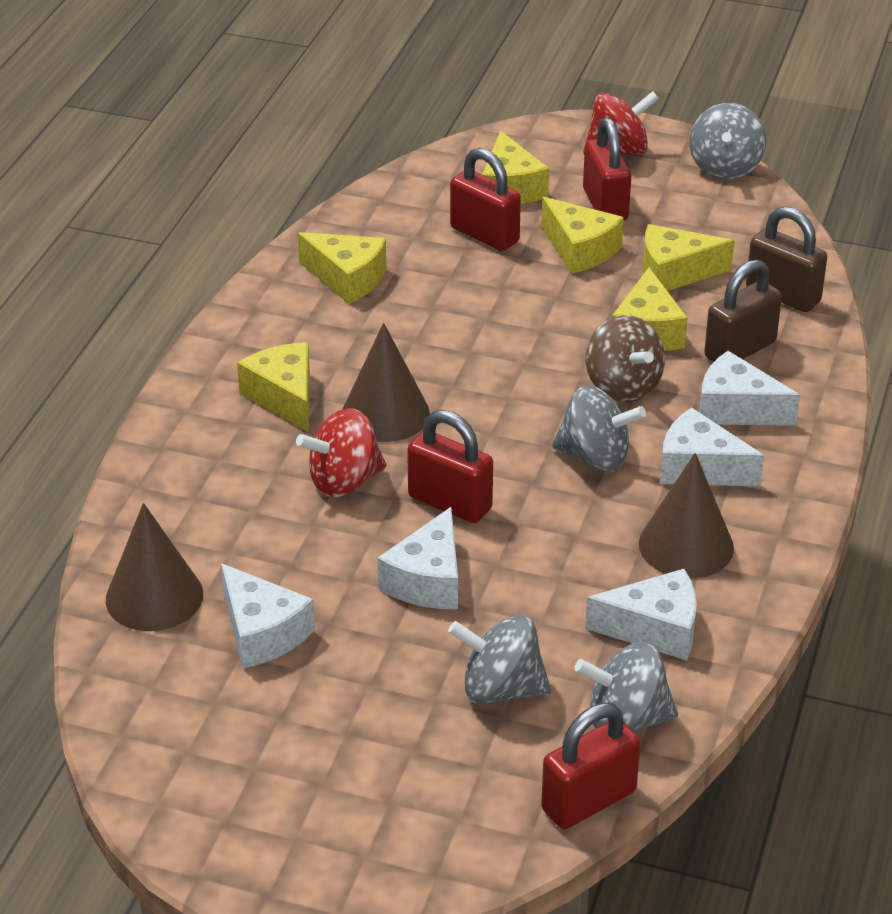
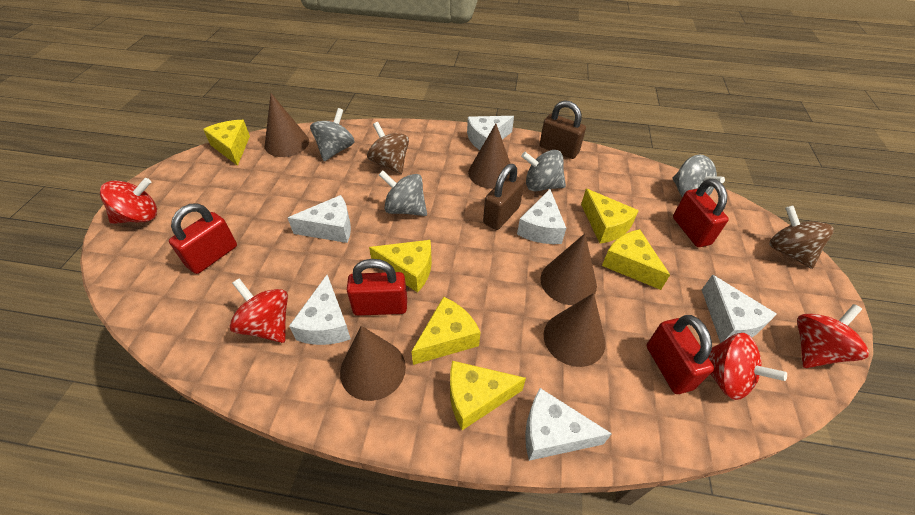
brown cone: 3 -> 5
brown spinning top: 1 -> 2
red spinning top: 2 -> 4
white cheese: 5 -> 6

